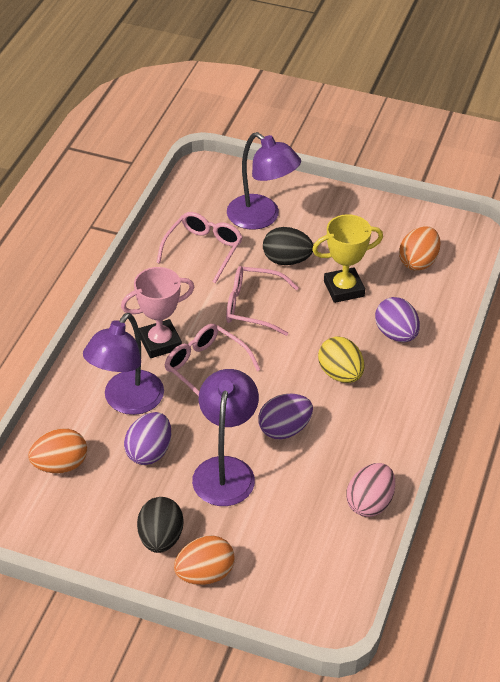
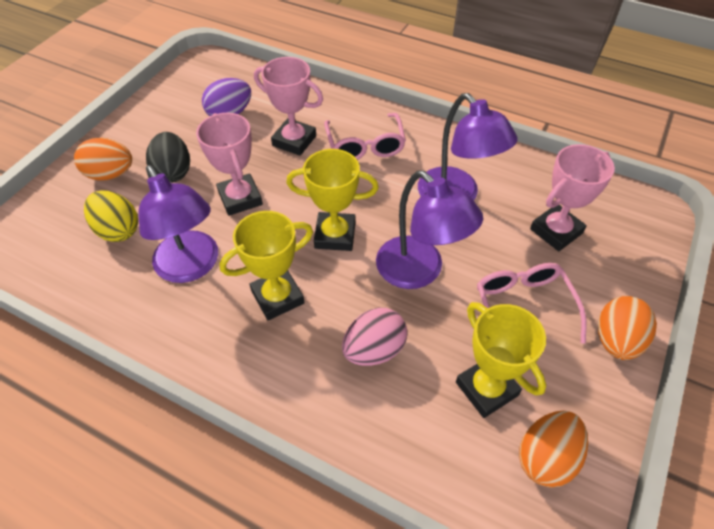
black egg: 2 -> 1
pink glasses: 3 -> 2
pink trophy: 1 -> 3
purple egg: 3 -> 1
yellow trophy: 1 -> 3

